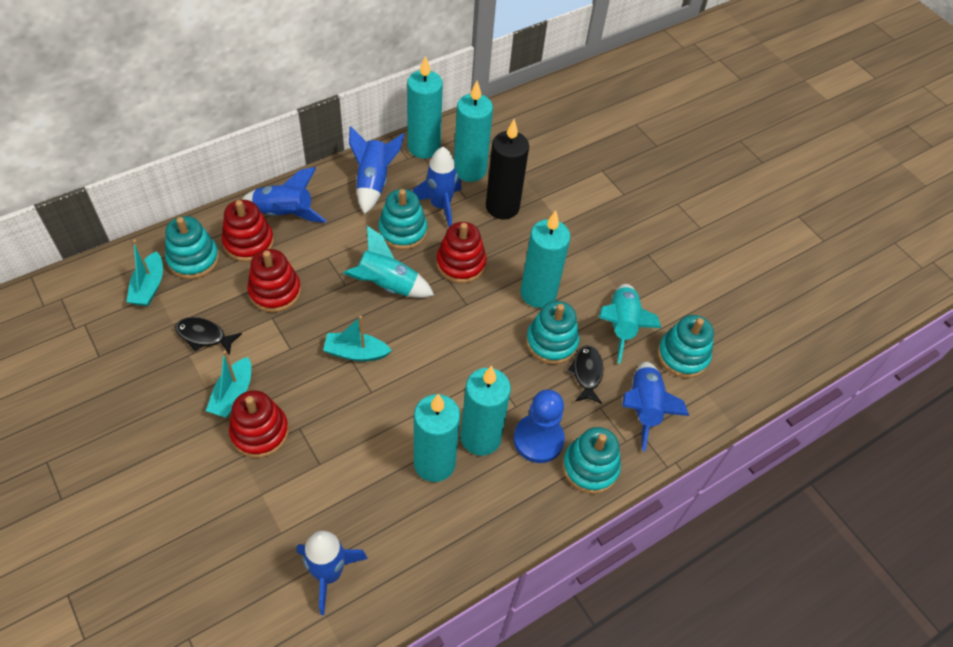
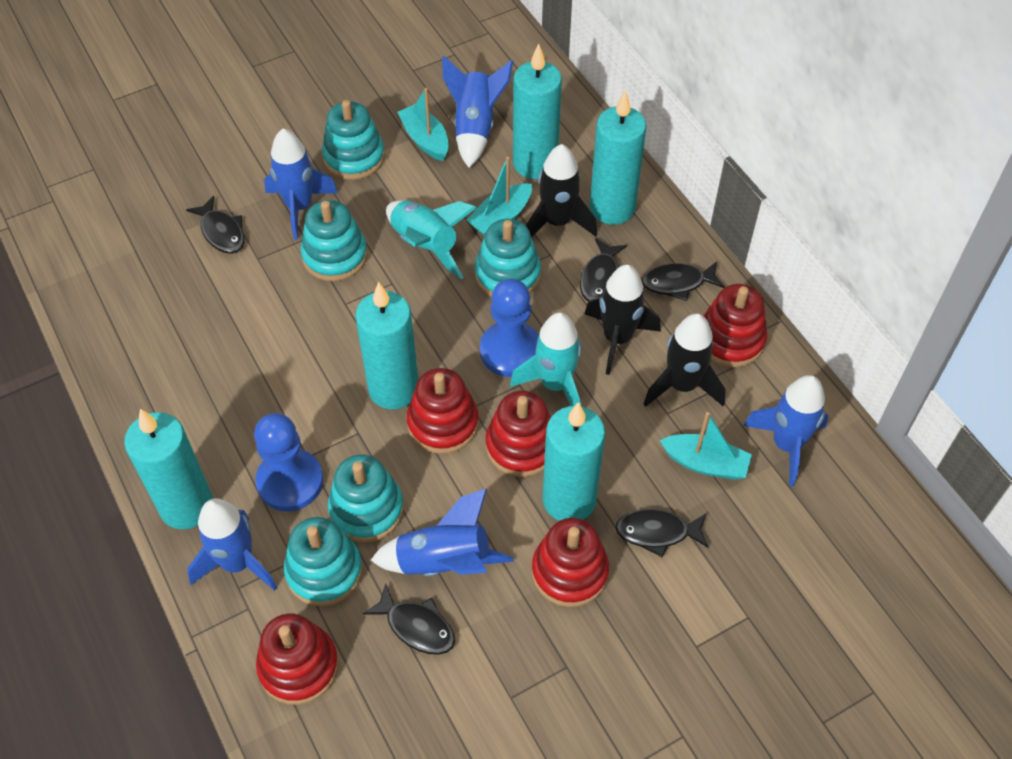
black candle: 1 -> 0
black fish: 2 -> 5
black rocket: 0 -> 3
blue pawn: 1 -> 2
red stacking toy: 4 -> 5

